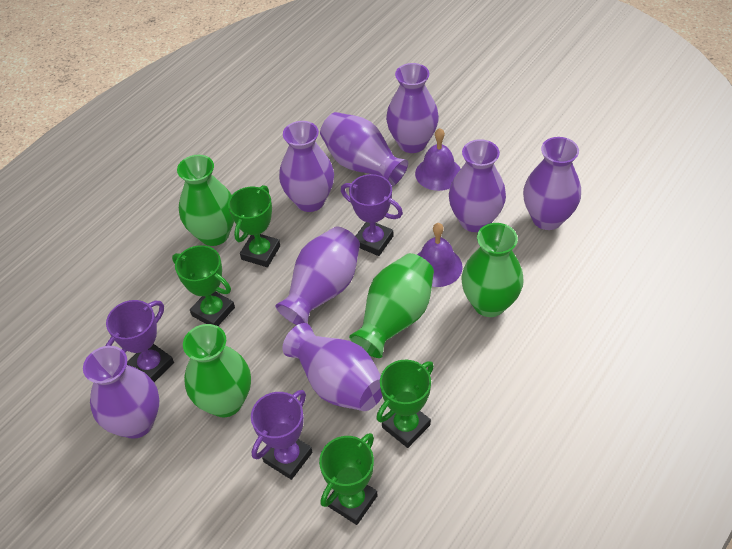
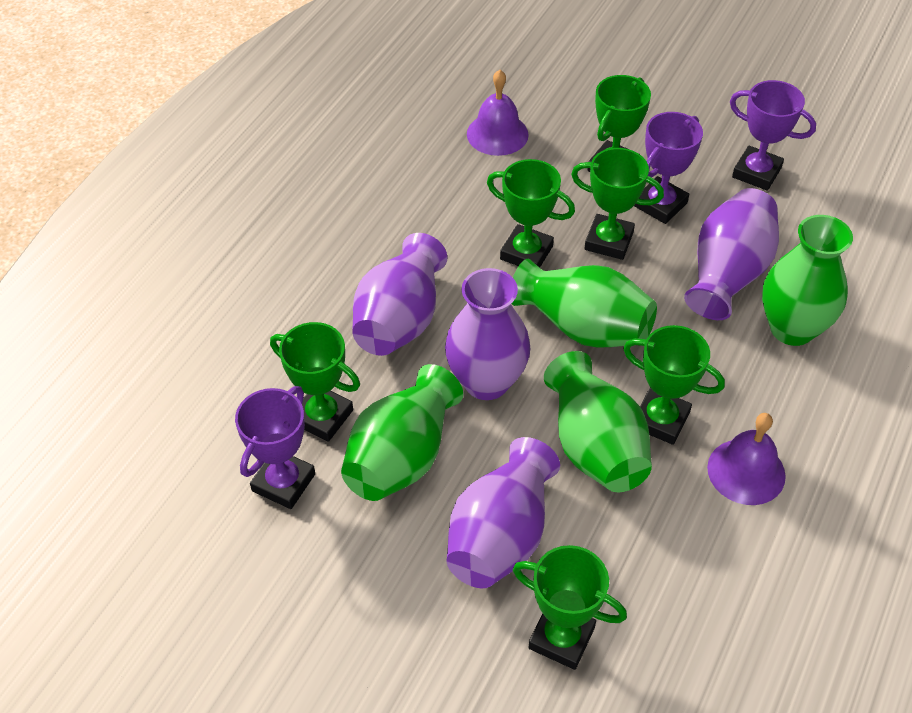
green trophy: 4 -> 6
purple vase: 8 -> 4

